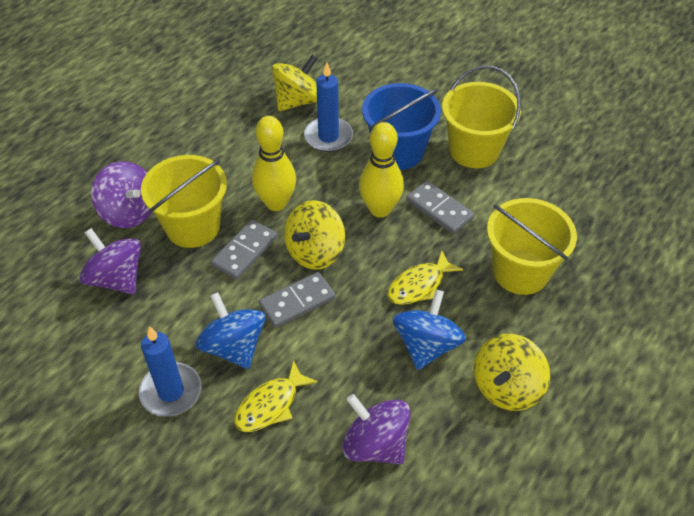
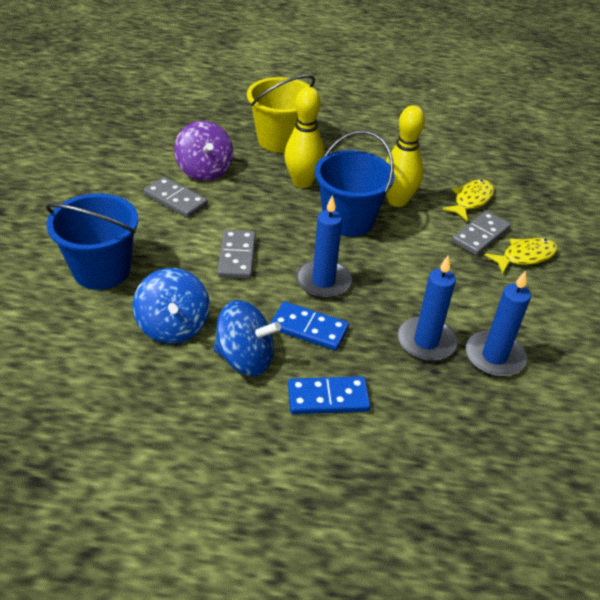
blue bucket: 1 -> 2
blue candle: 2 -> 3
blue domino: 0 -> 2
purple spinning top: 3 -> 1
yellow bucket: 3 -> 1
yellow spinning top: 3 -> 0

